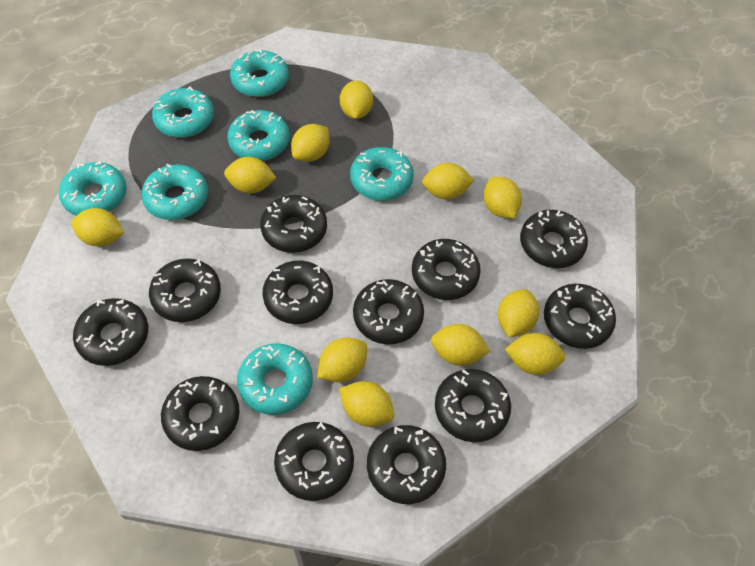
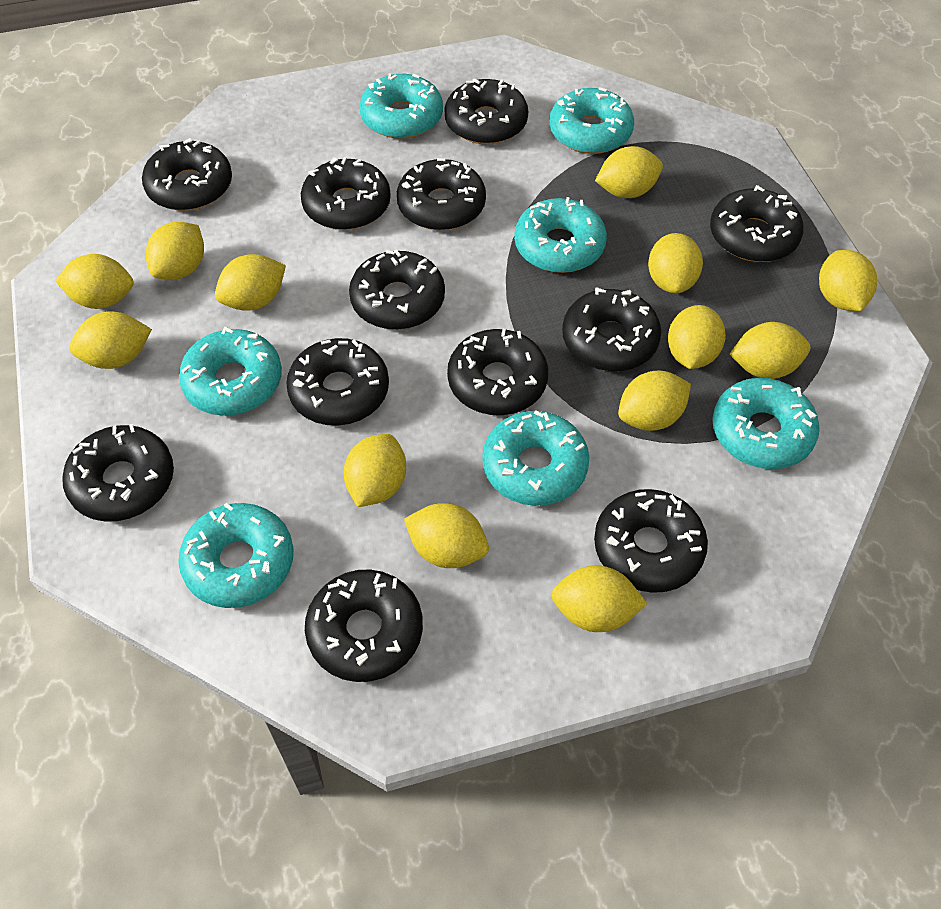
yellow lemon: 11 -> 13

